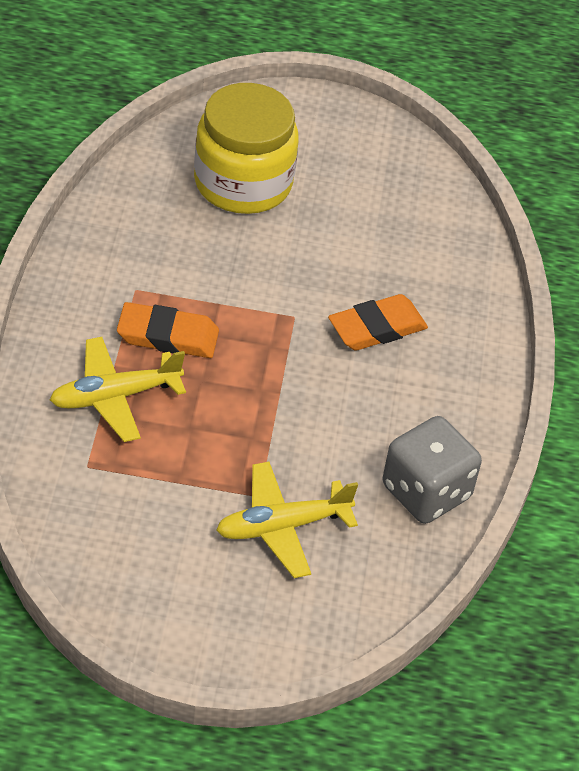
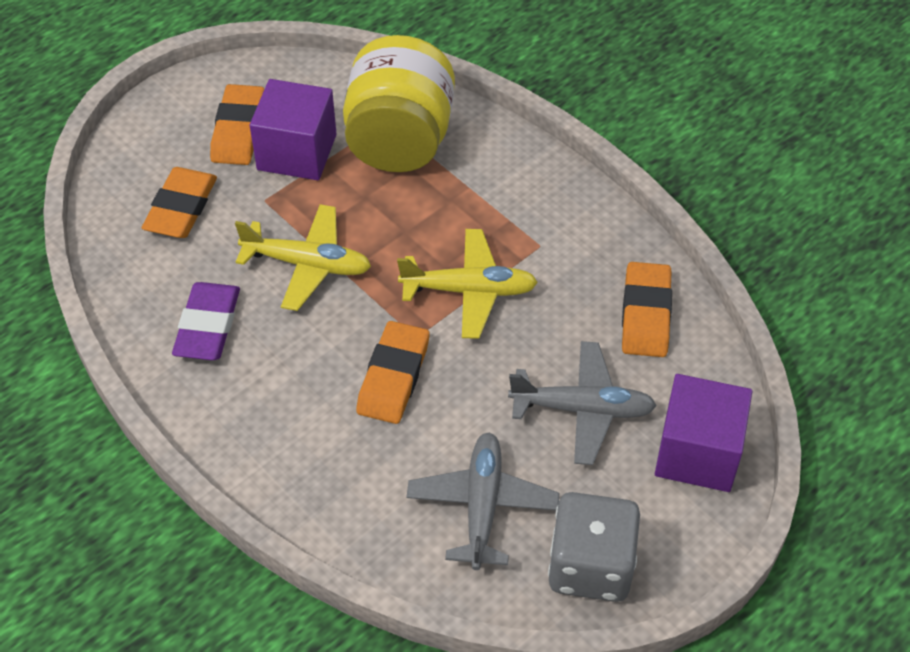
grey plane: 0 -> 2
orange eraser: 2 -> 4
purple cube: 0 -> 2
purple eraser: 0 -> 1

